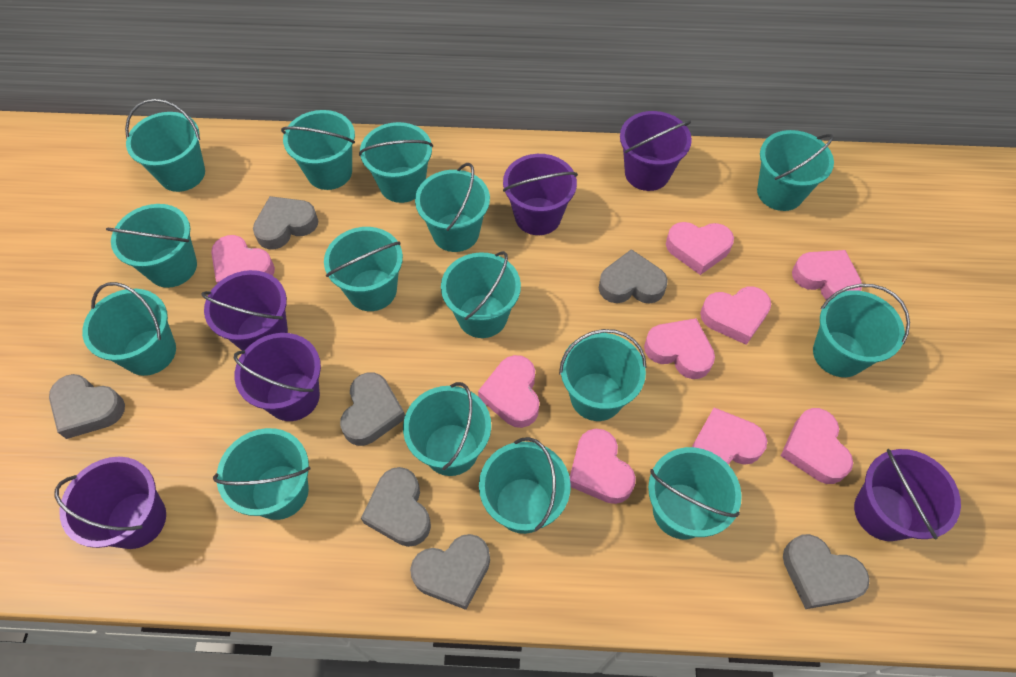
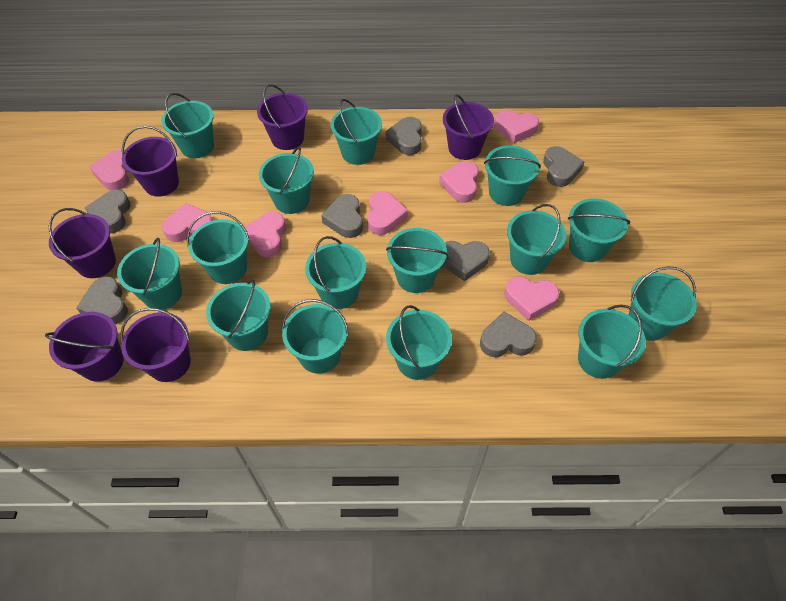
pink heart: 9 -> 7

